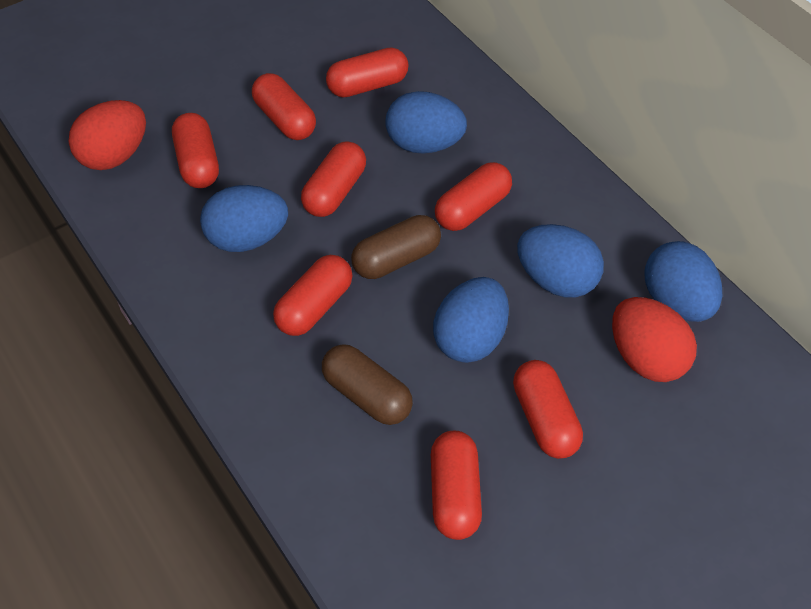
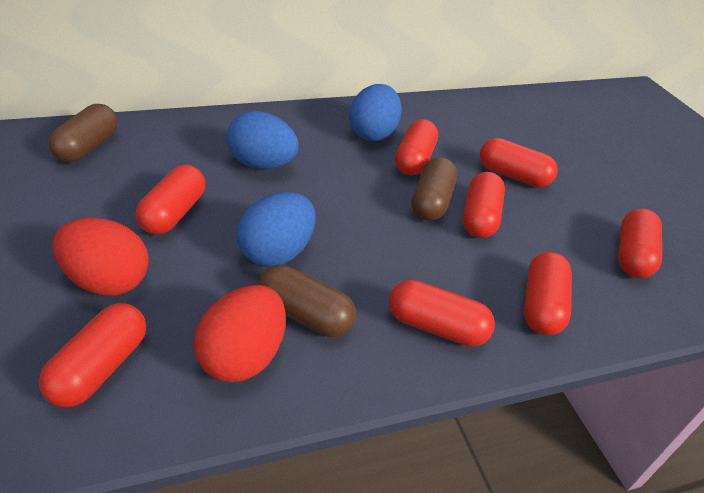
blue egg: 5 -> 3
brown capsule: 2 -> 3

